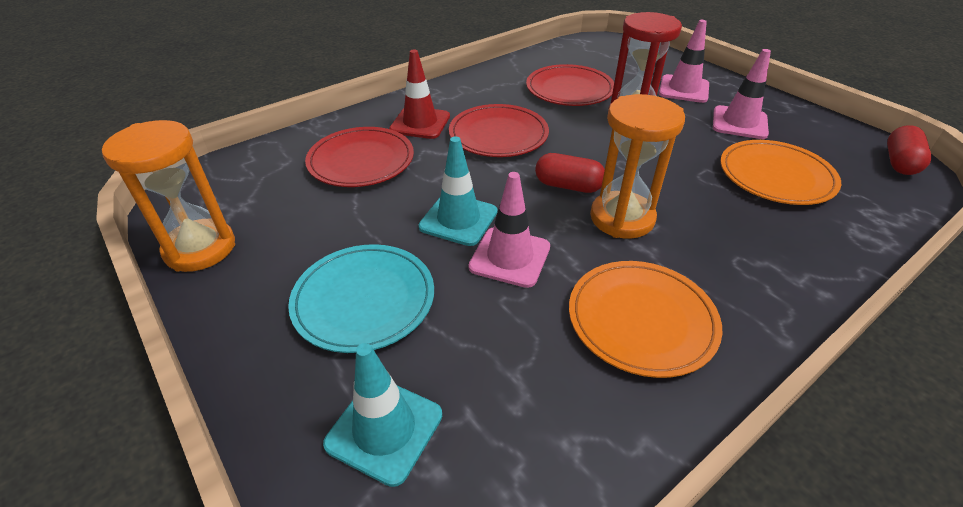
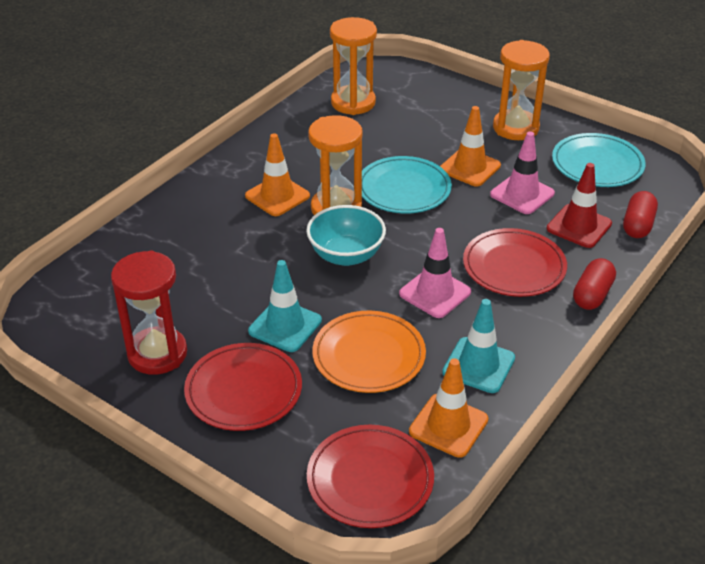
orange hourglass: 2 -> 3
orange plate: 2 -> 1
orange traffic cone: 0 -> 3
pink traffic cone: 3 -> 2
turquoise bowl: 0 -> 1
turquoise plate: 1 -> 2

